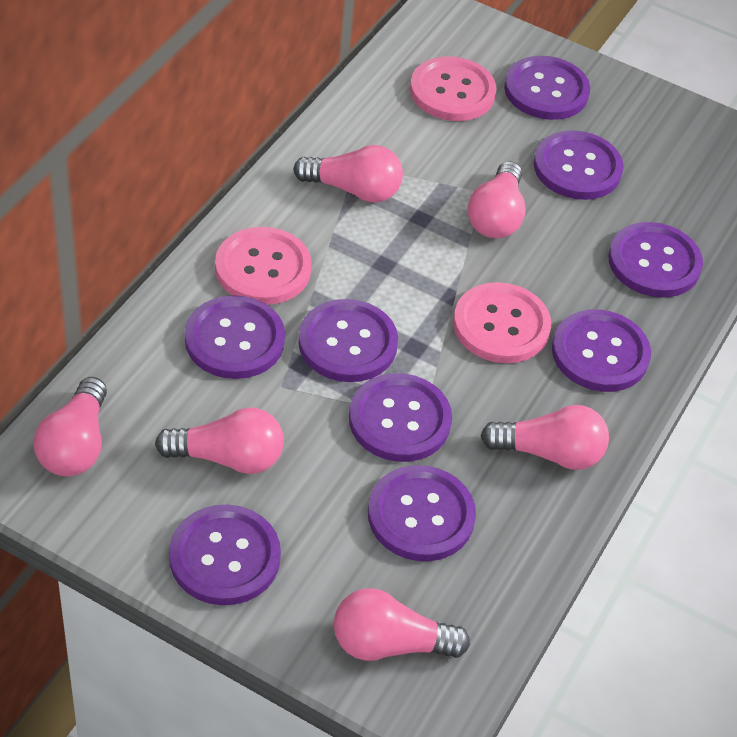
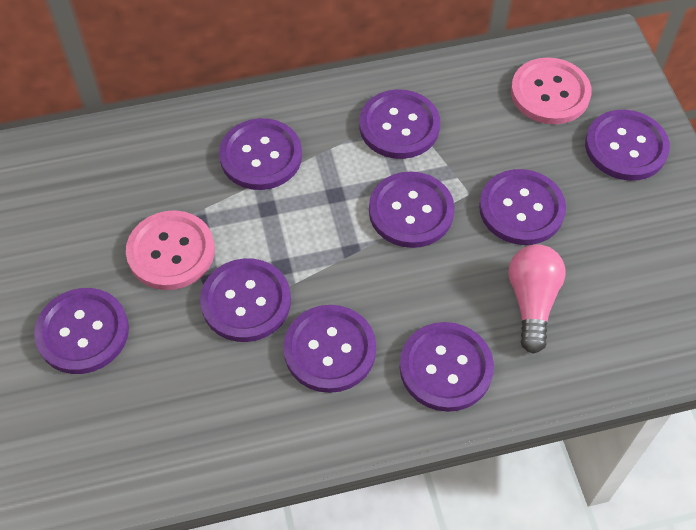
pink button: 3 -> 2
pink light bulb: 6 -> 1

